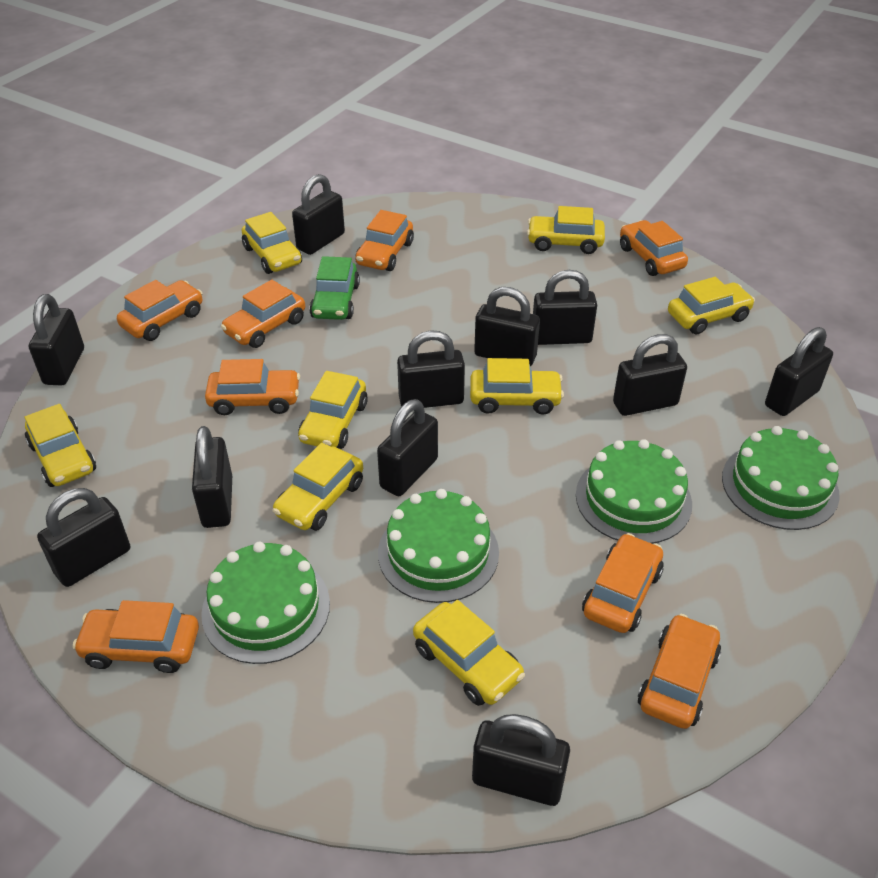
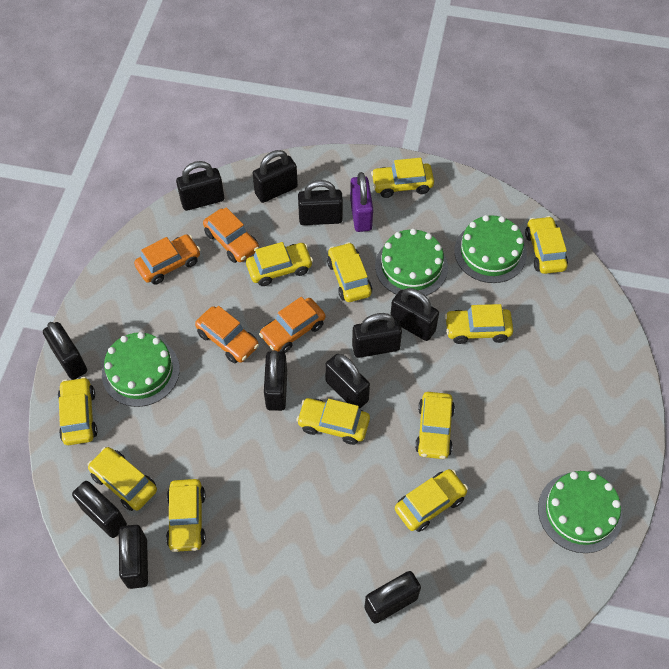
green car: 1 -> 0
orange car: 8 -> 4
purple padlock: 0 -> 1
yellow car: 8 -> 11

